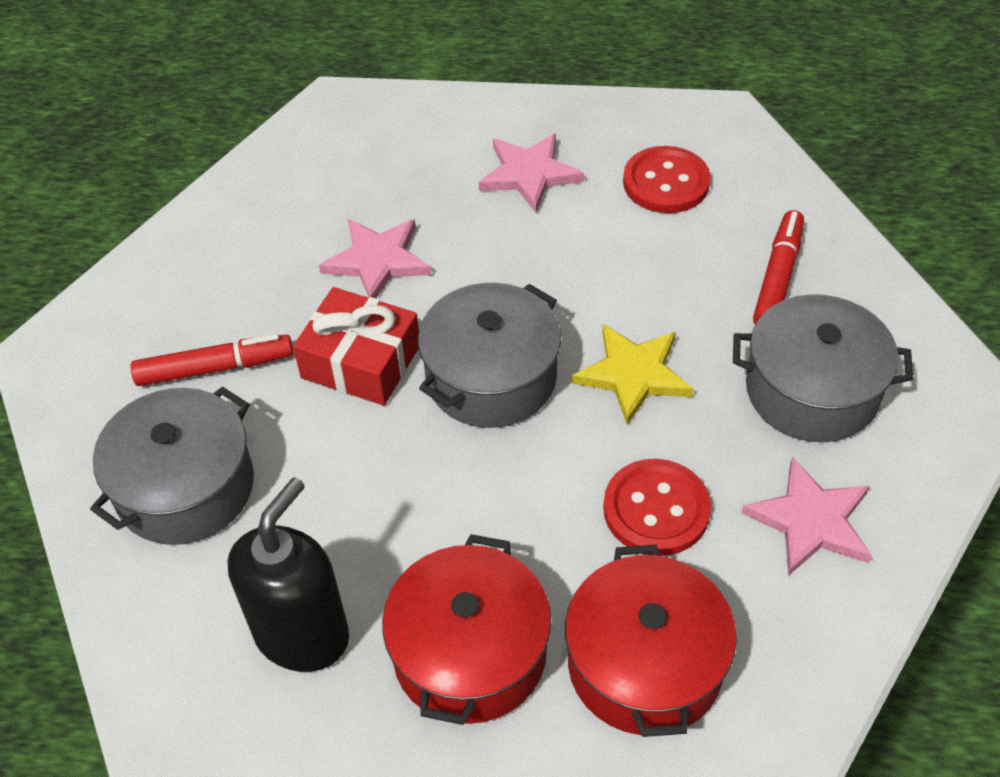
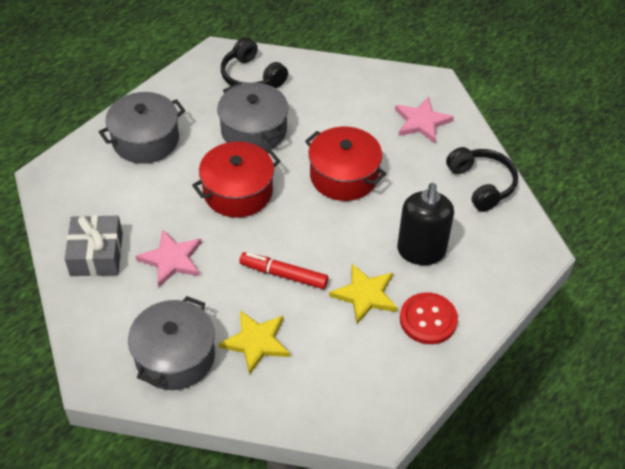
black headphones: 0 -> 2
grey gift: 0 -> 1
pink star: 3 -> 2
red button: 2 -> 1
red gift: 1 -> 0
red marker: 2 -> 1
yellow star: 1 -> 2

